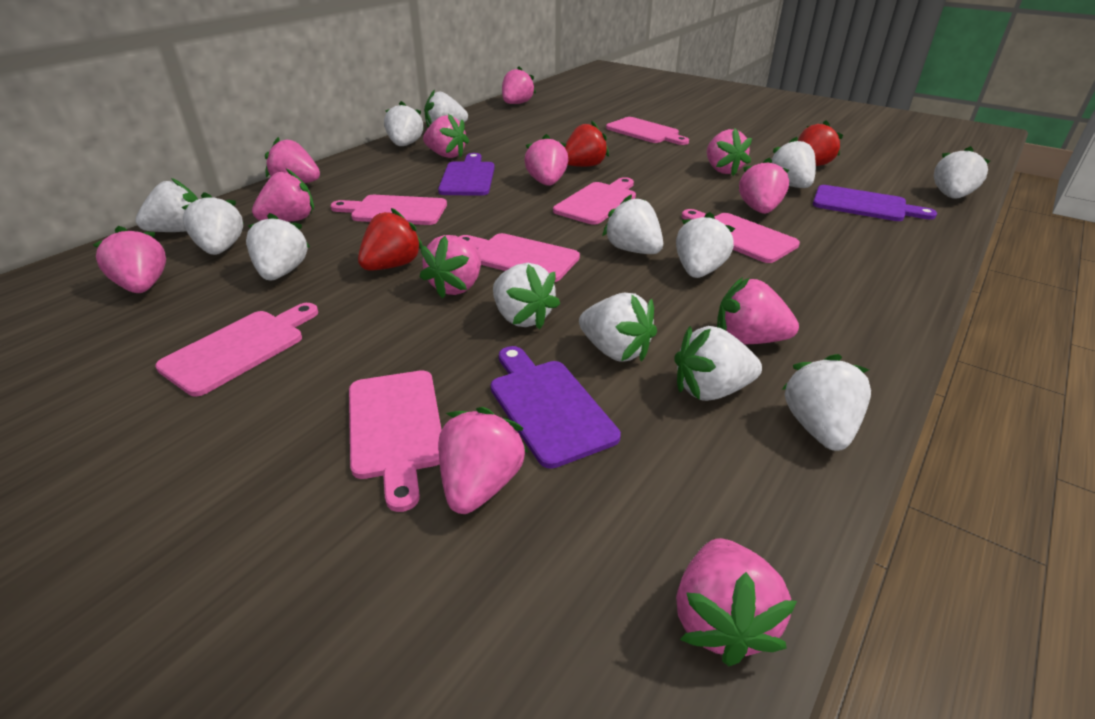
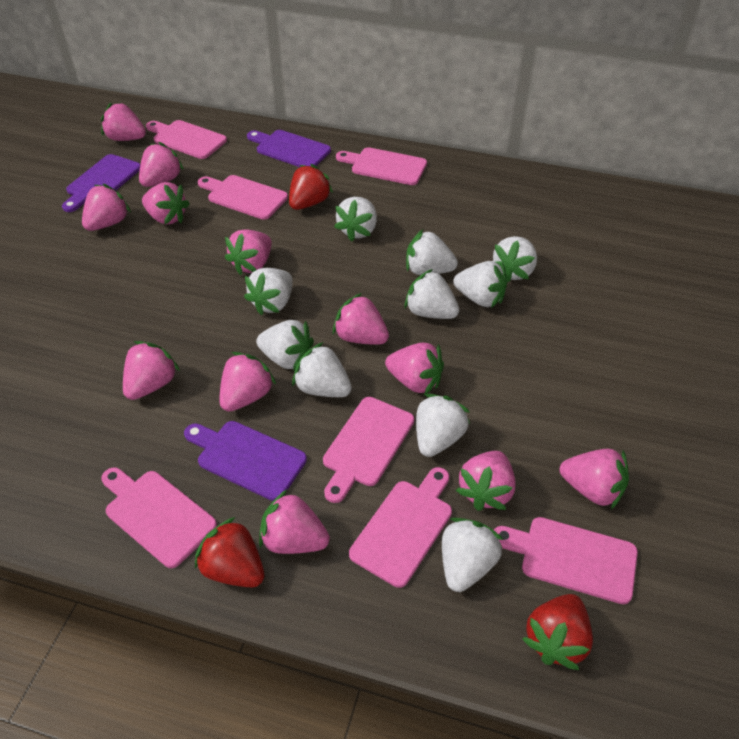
white strawberry: 13 -> 10

